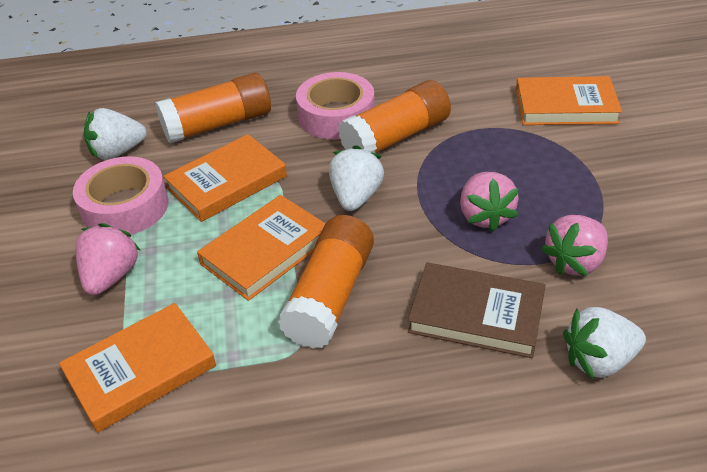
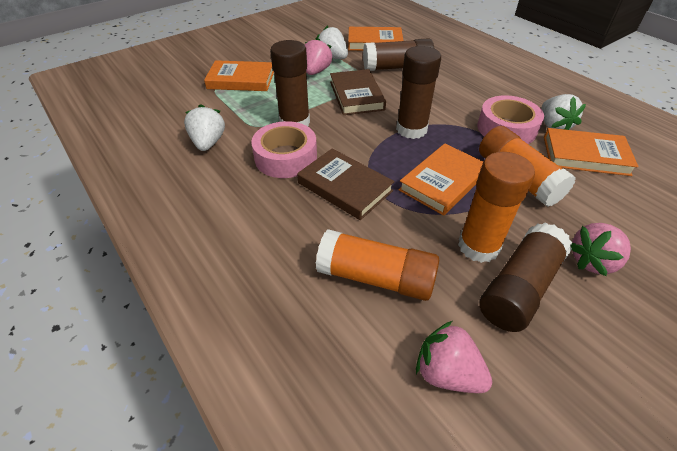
brown book: 1 -> 2
brown glue stick: 0 -> 4

